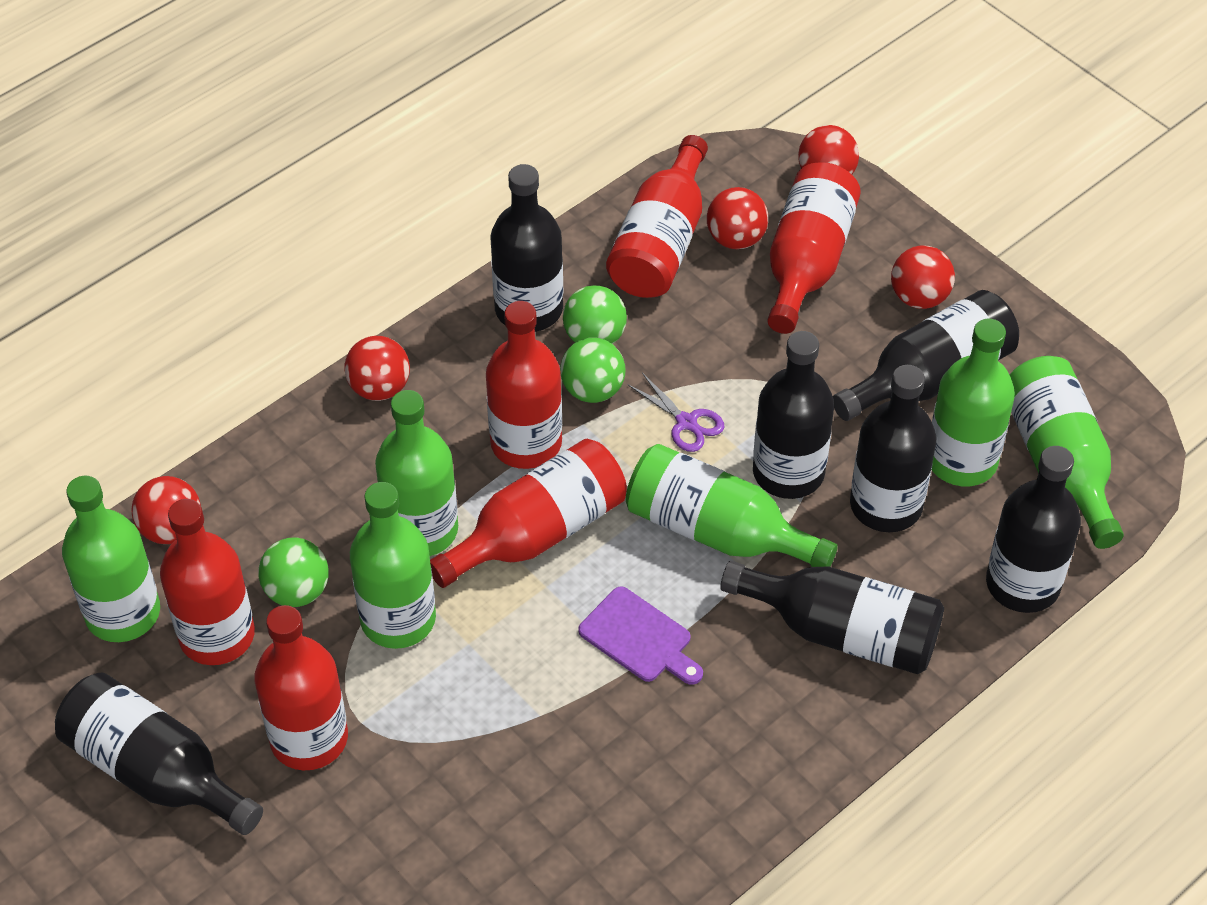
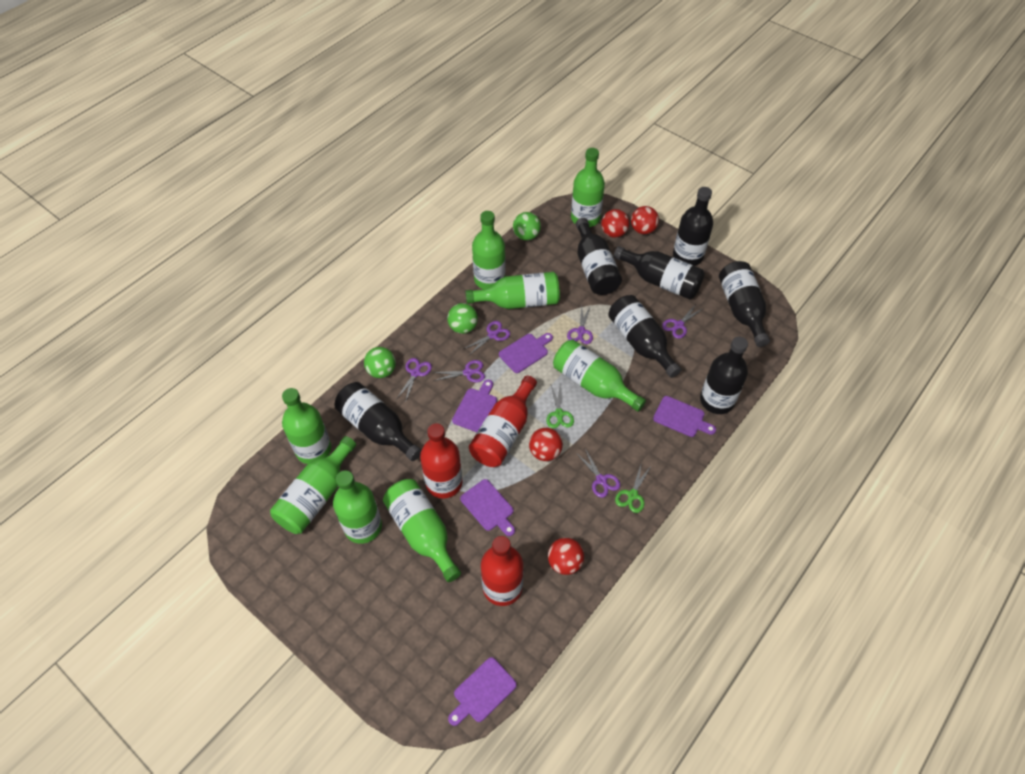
green bottle: 6 -> 8
green scissors: 0 -> 2
purple cutting board: 1 -> 5
purple scissors: 1 -> 6
red ball: 5 -> 4
red bottle: 6 -> 3

